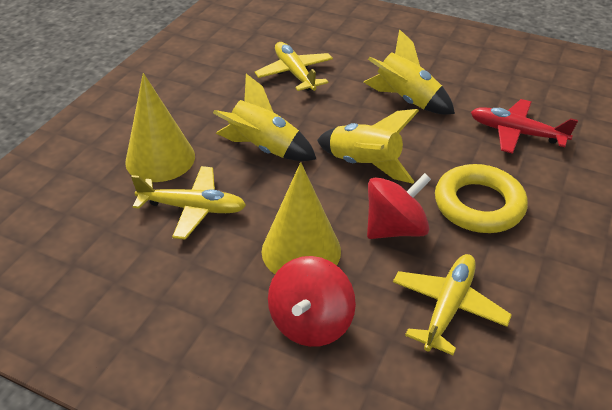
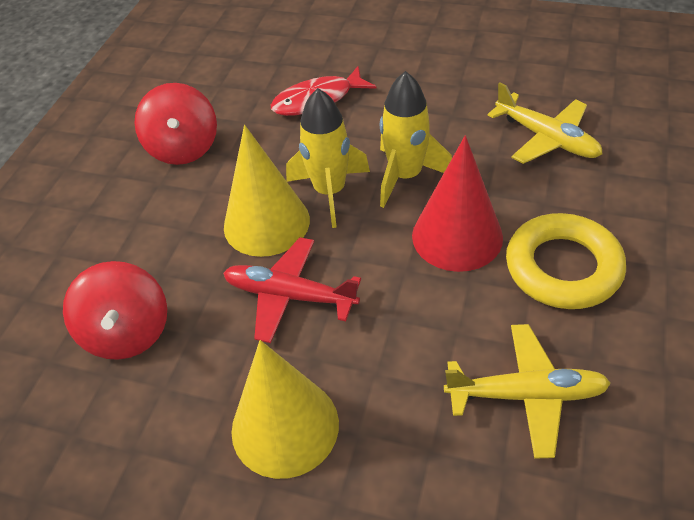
red cone: 0 -> 1
red fish: 0 -> 1
yellow plane: 3 -> 2
yellow rocket: 3 -> 2

